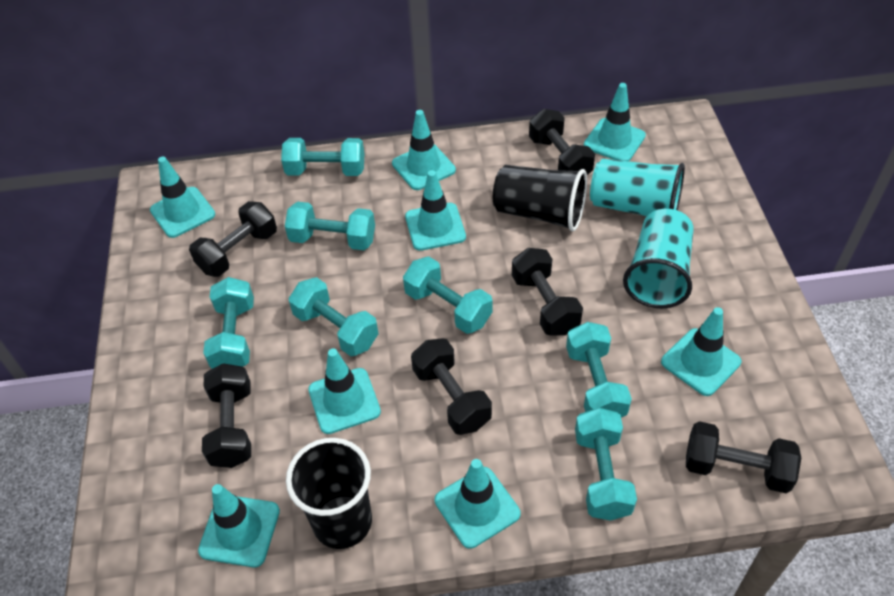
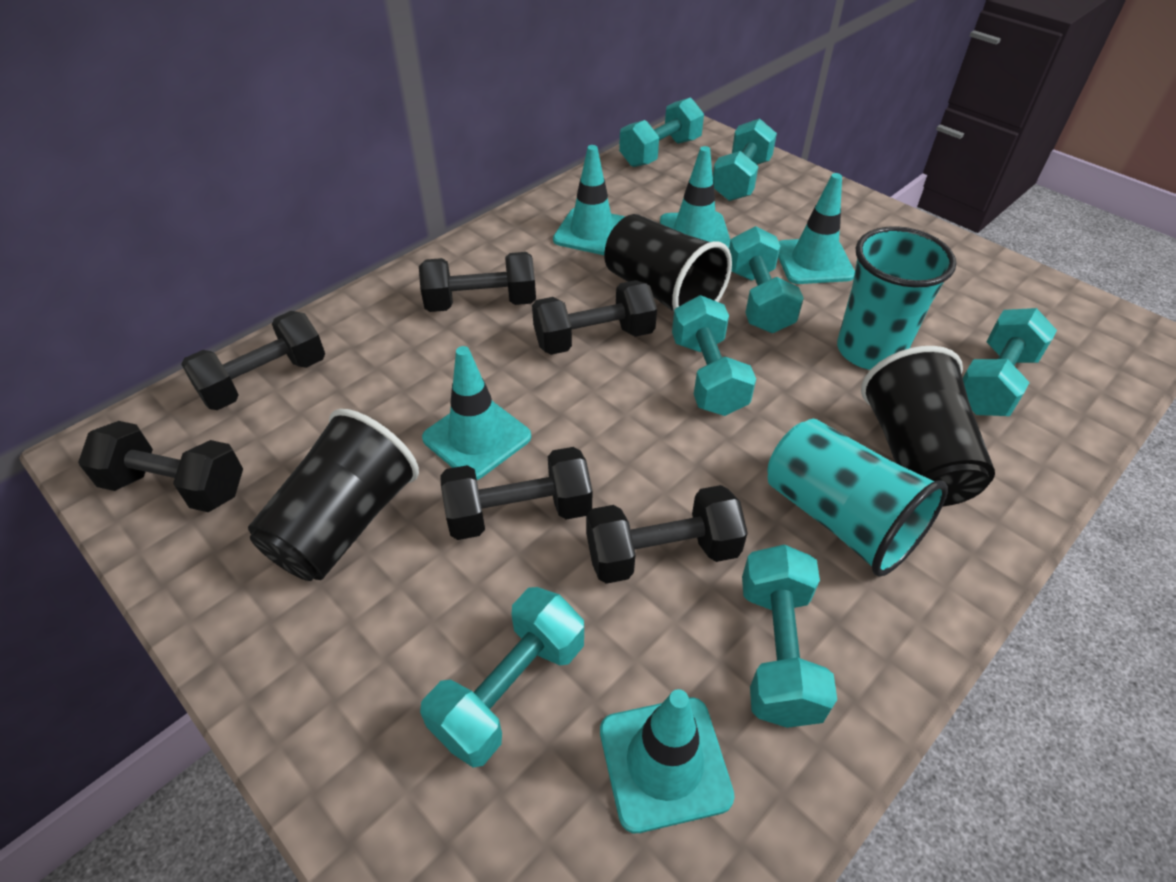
black cup: 2 -> 3
turquoise traffic cone: 8 -> 5

